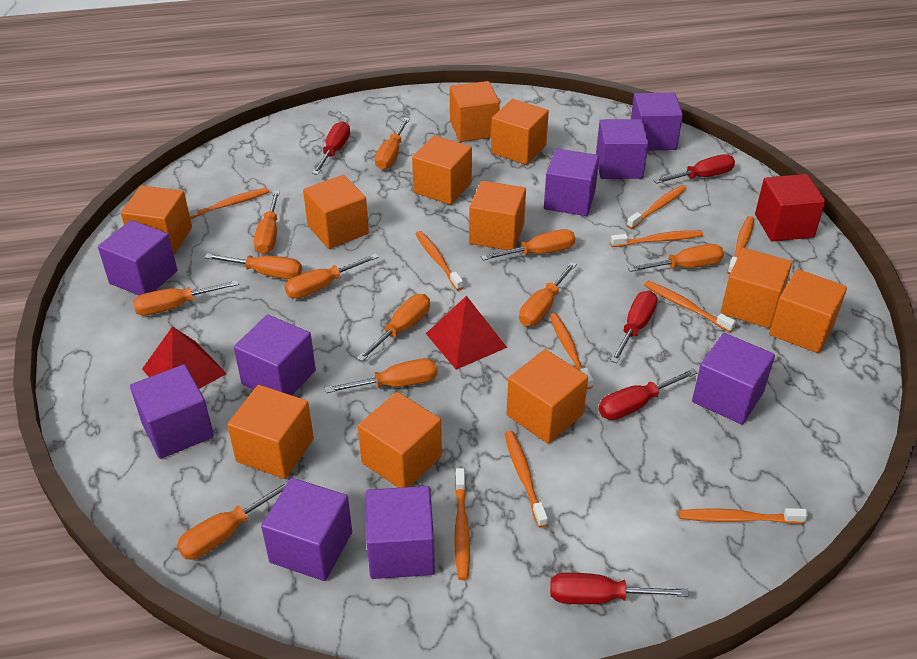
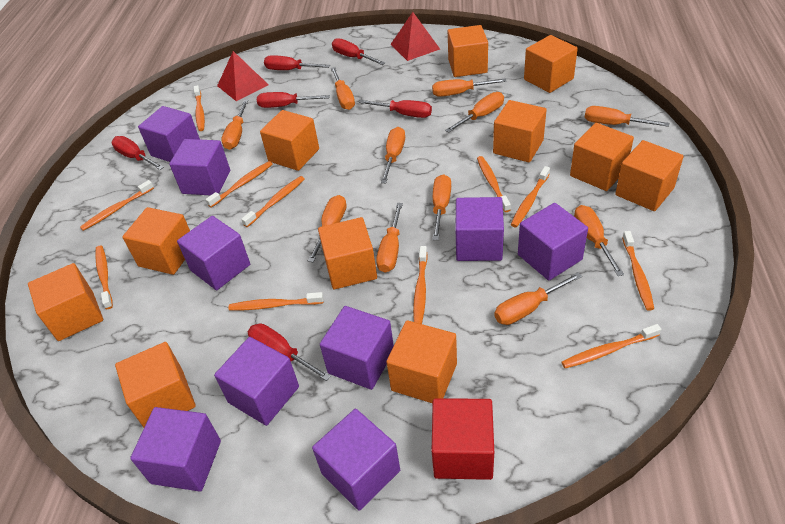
orange toothbrush: 10 -> 11
red screwdriver: 5 -> 6

